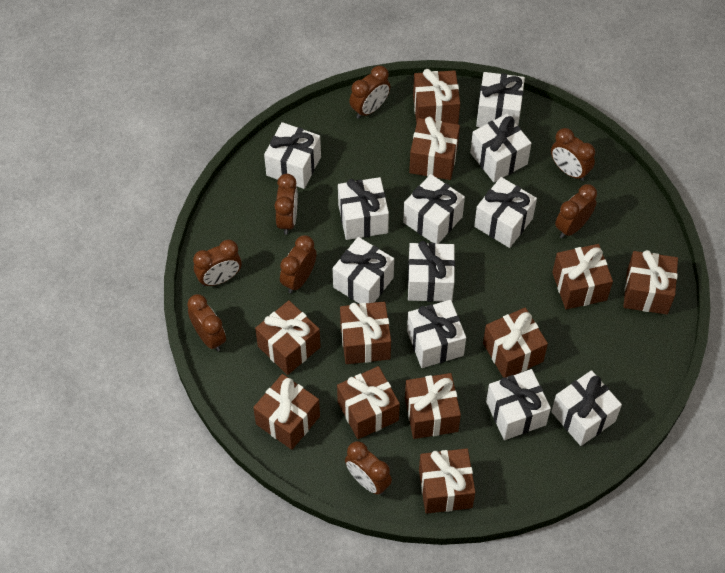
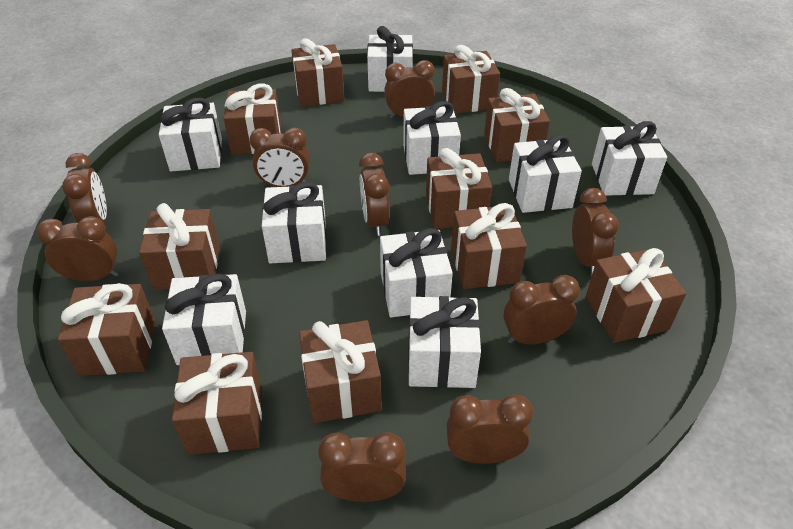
brown clock: 8 -> 9
white gift: 11 -> 9

